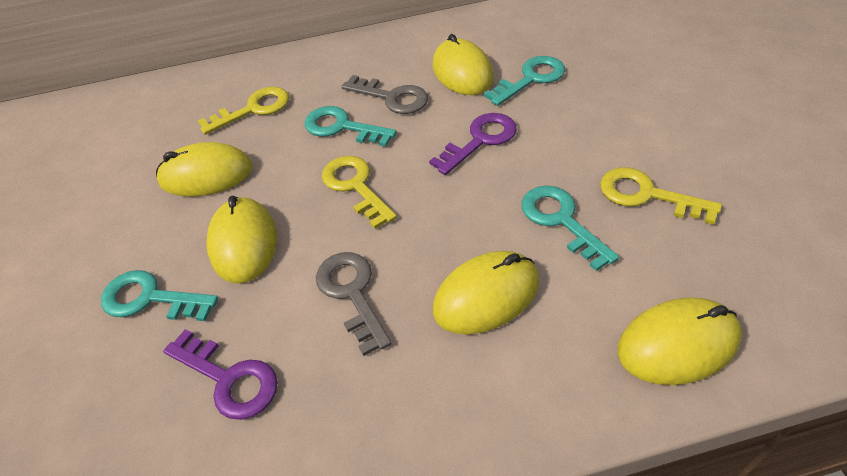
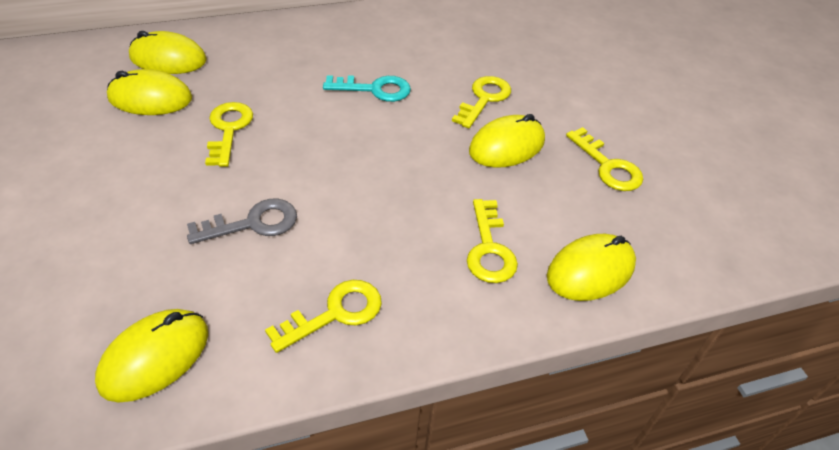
grey key: 2 -> 1
purple key: 2 -> 0
turquoise key: 4 -> 1
yellow key: 3 -> 5

